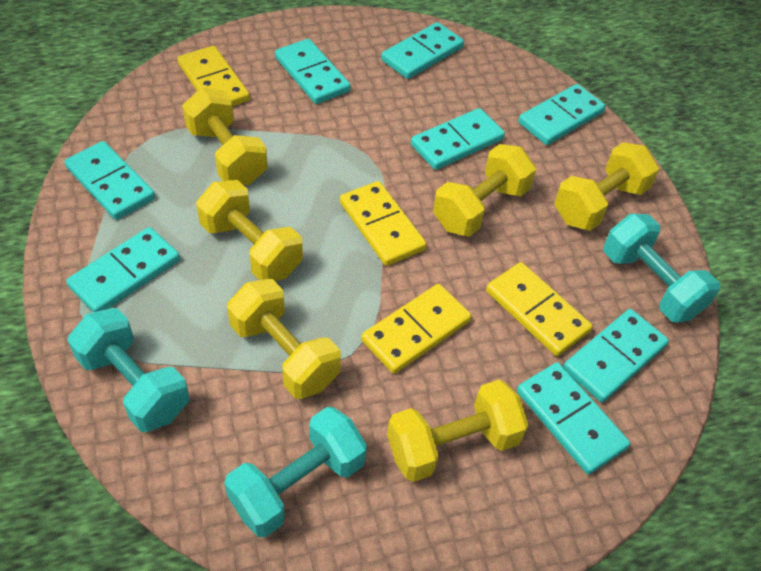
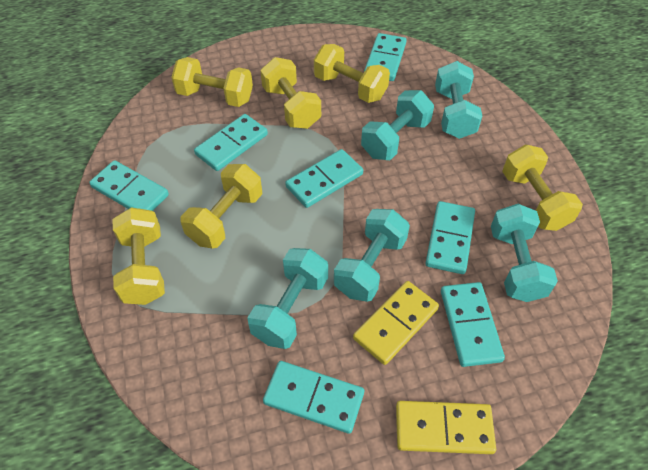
turquoise domino: 8 -> 7
turquoise dumbbell: 3 -> 5
yellow domino: 4 -> 2

